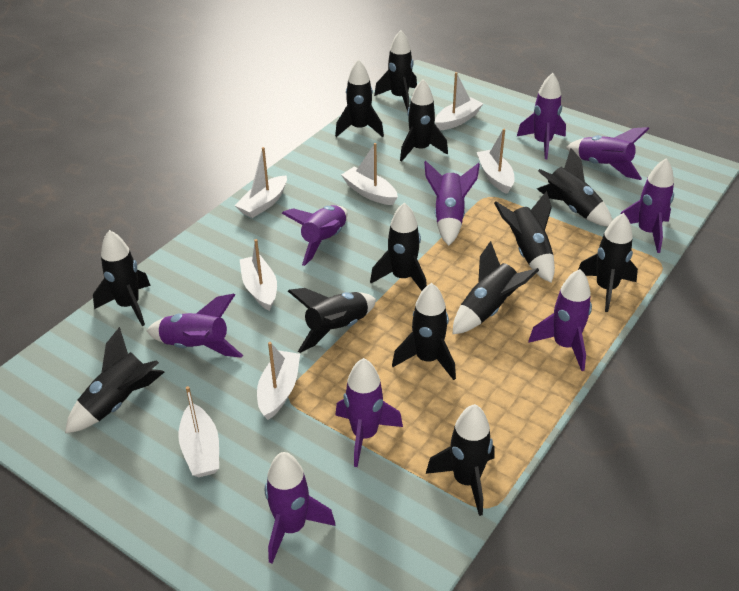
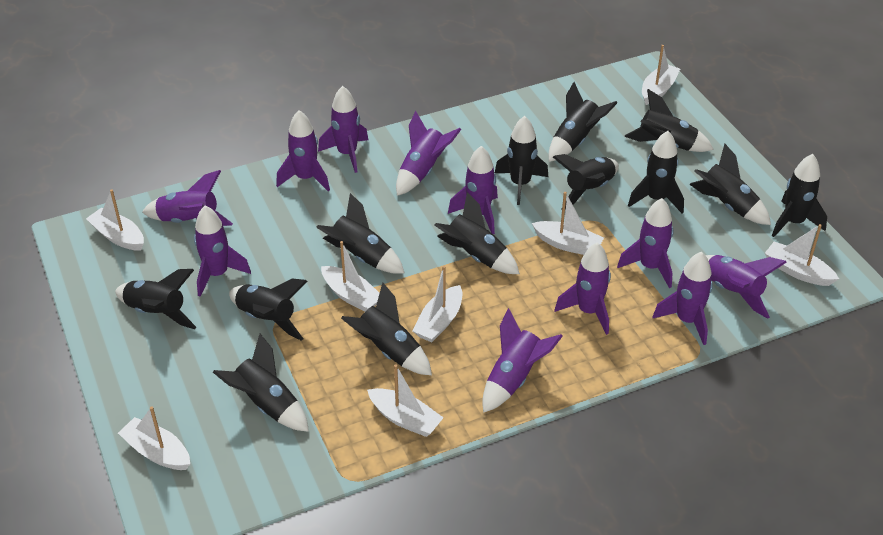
purple rocket: 9 -> 11
white boat: 7 -> 8

